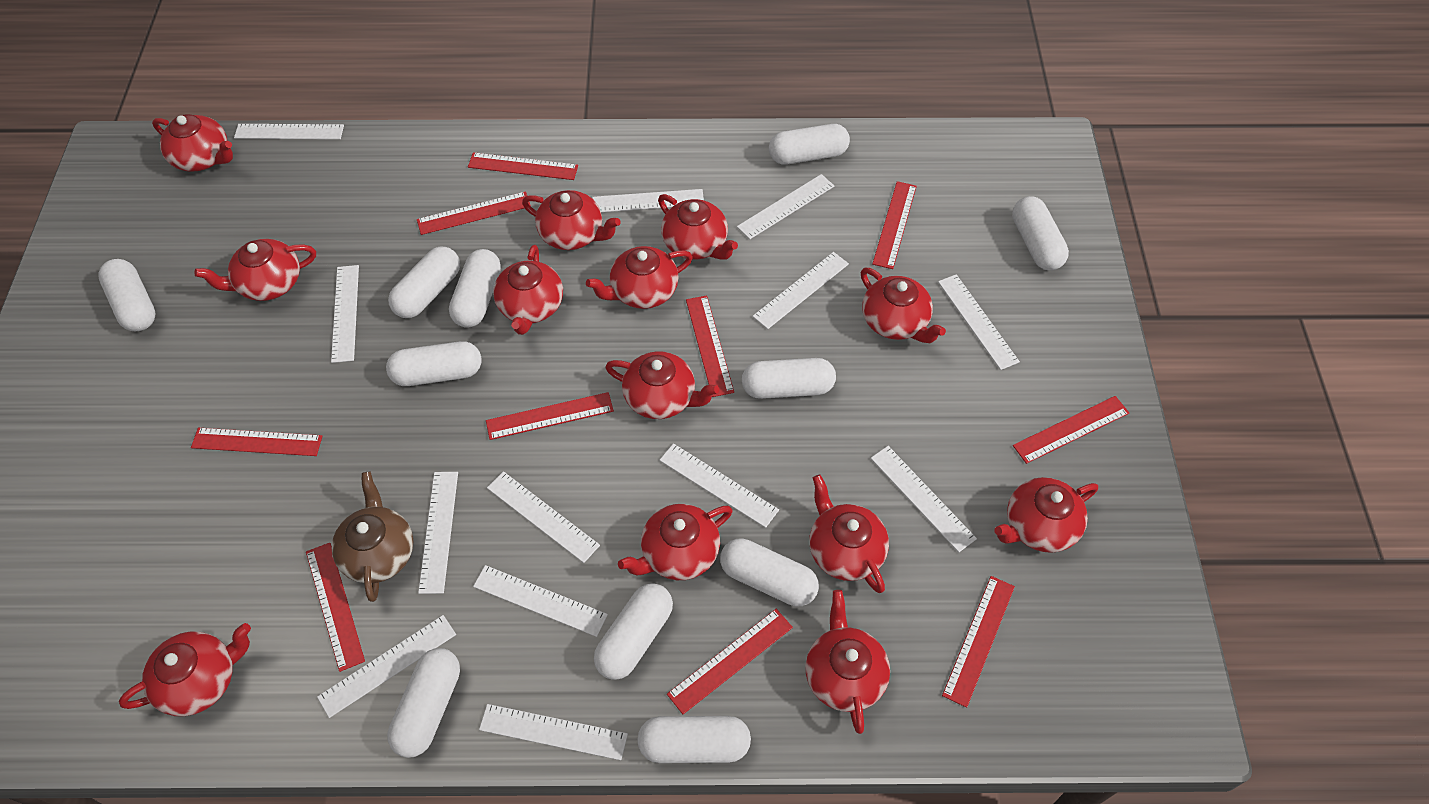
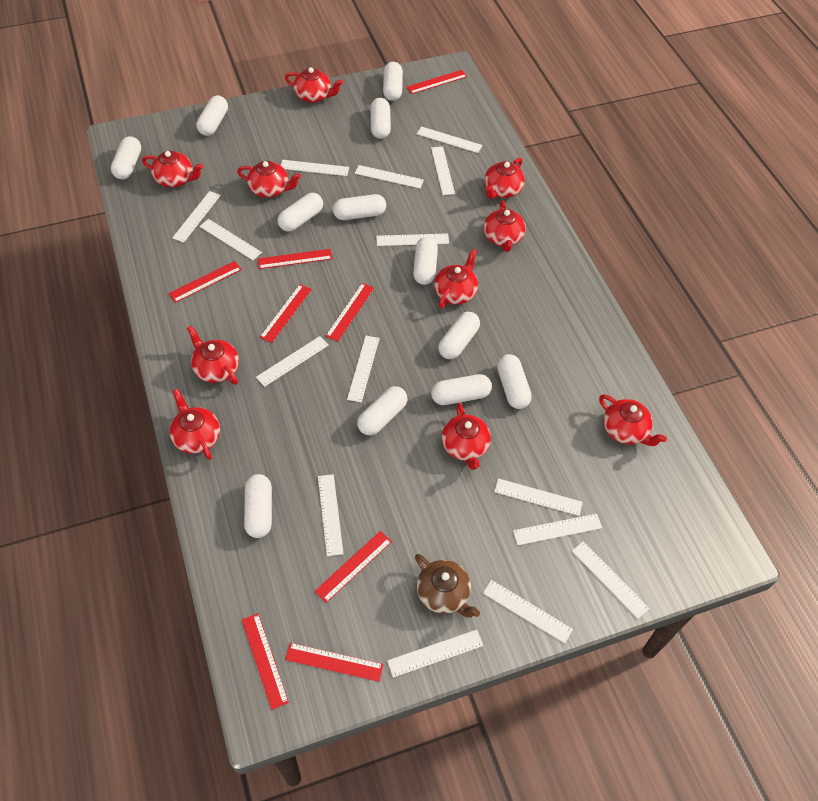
red ruler: 10 -> 8
red teapot: 13 -> 10
white capsule: 11 -> 12
white ruler: 13 -> 15

